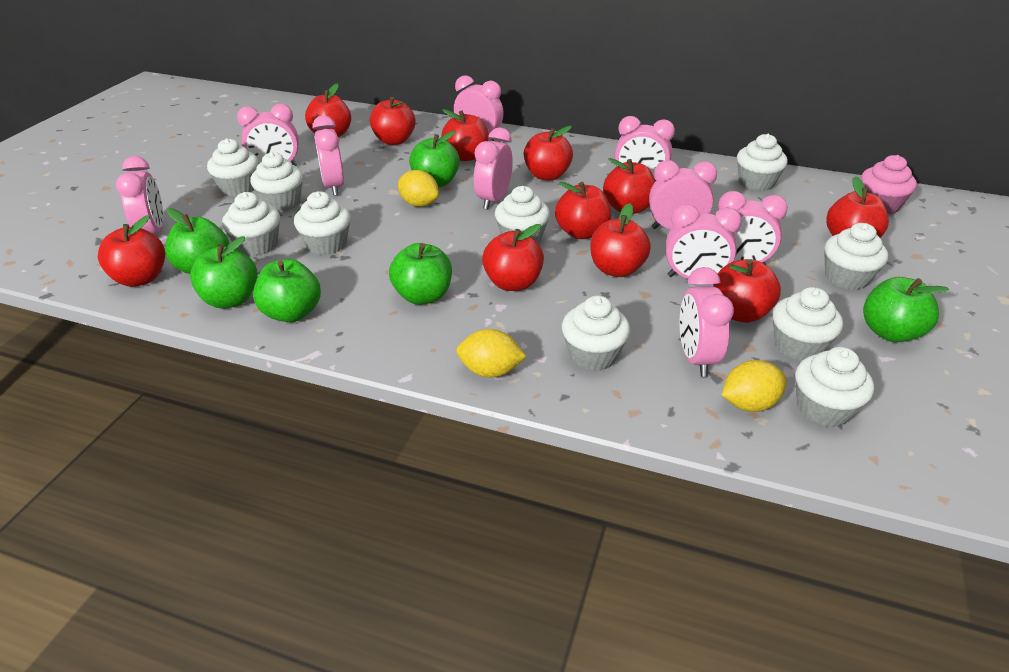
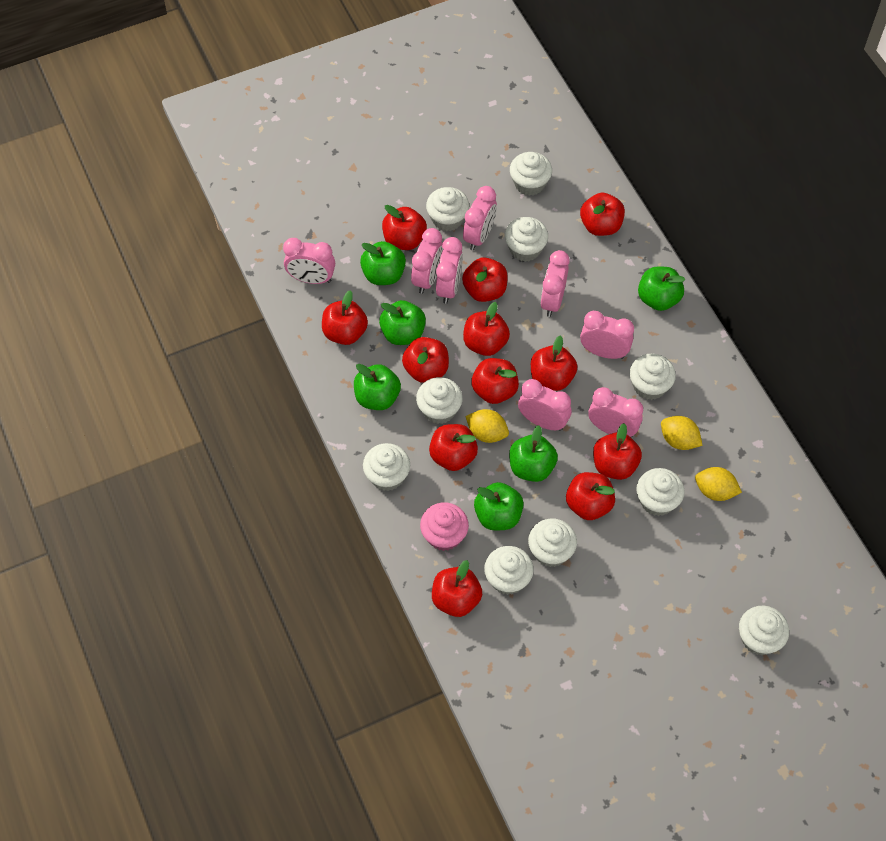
pink clock: 10 -> 8
red apple: 11 -> 12

